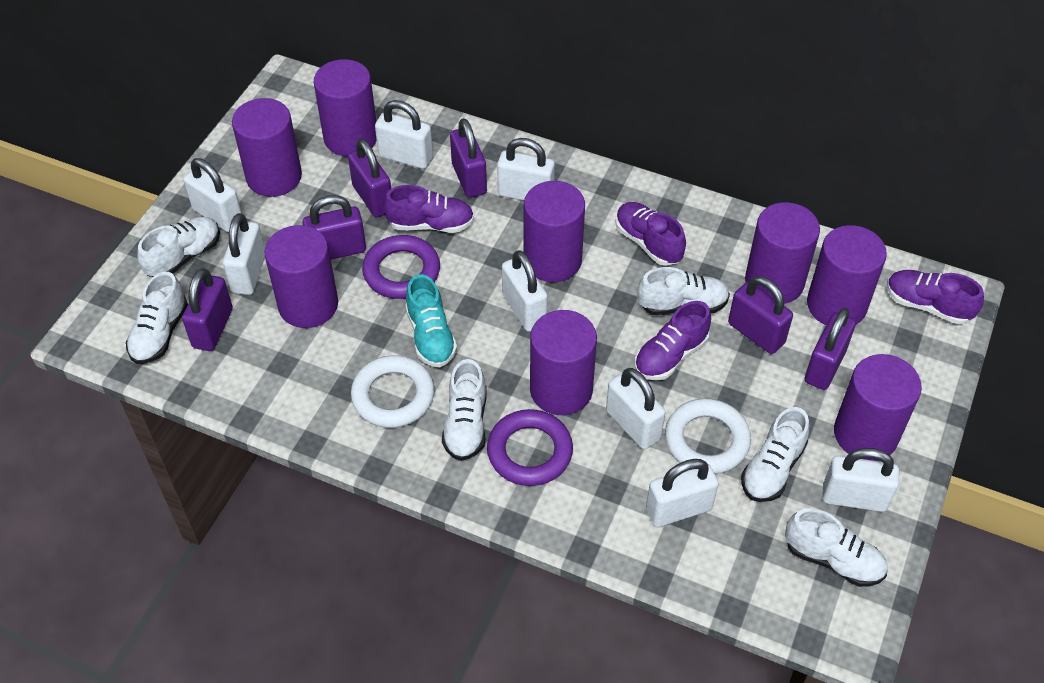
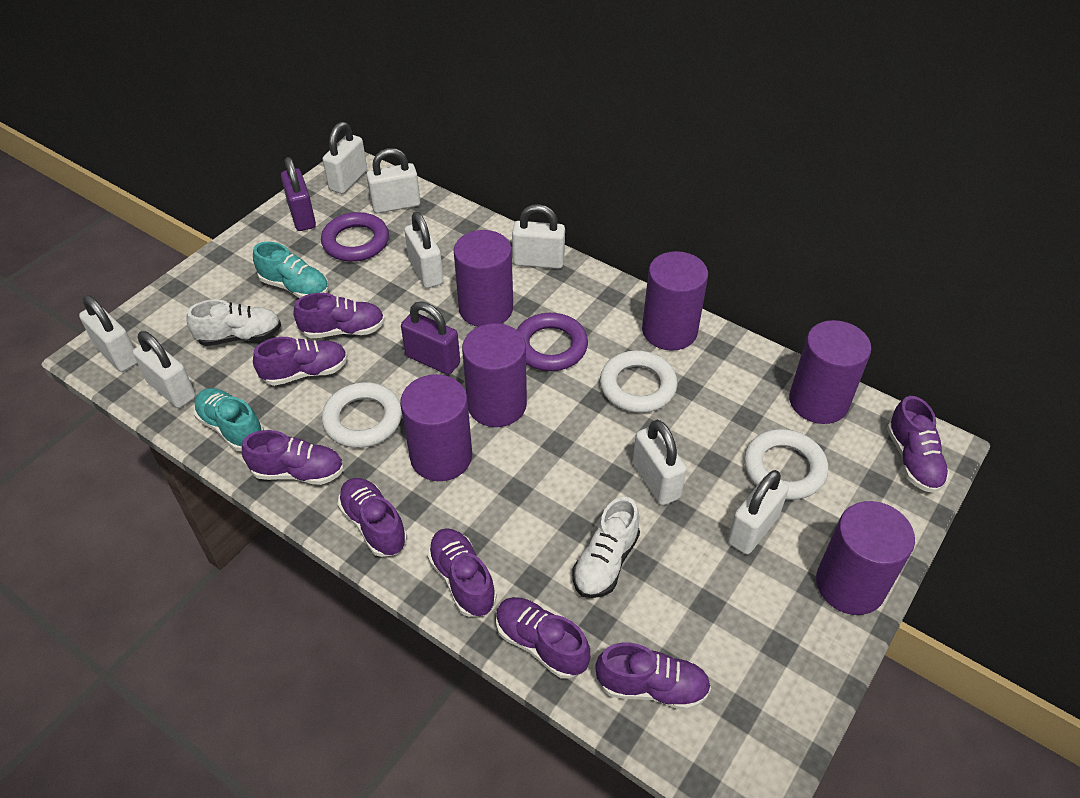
purple cylinder: 8 -> 6
purple padlock: 6 -> 2
purple shoe: 4 -> 8
turquoise shoe: 1 -> 2
white ring: 2 -> 3
white shoe: 6 -> 2

